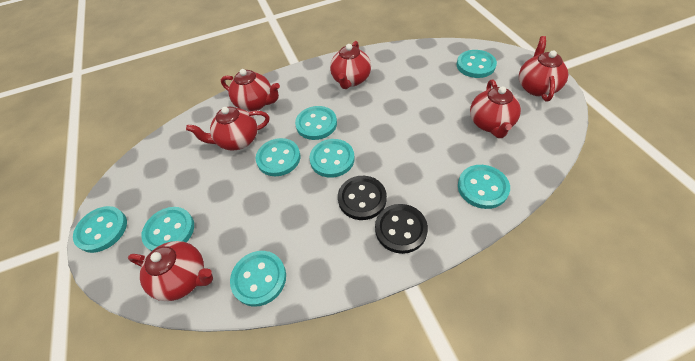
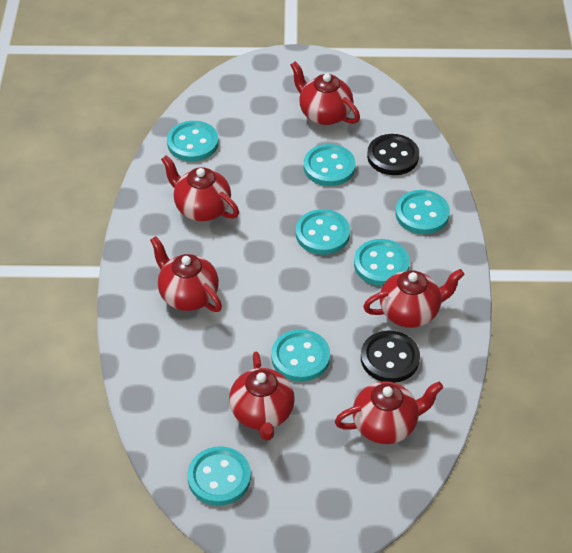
turquoise button: 8 -> 7

